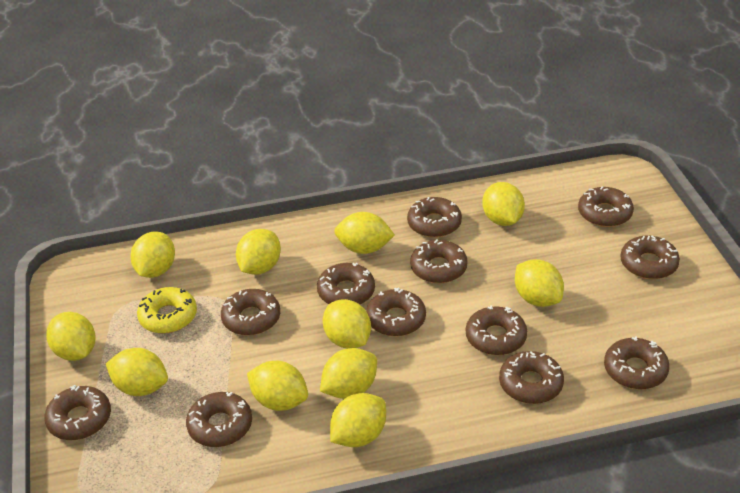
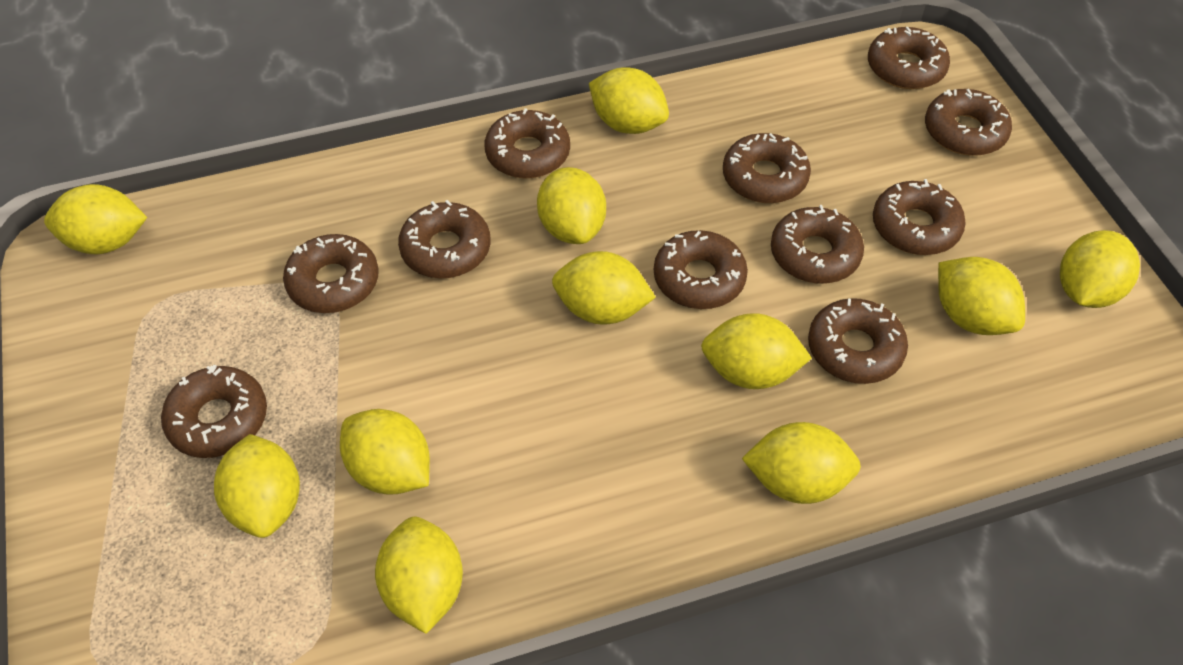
brown donut: 12 -> 11
yellow donut: 1 -> 0

